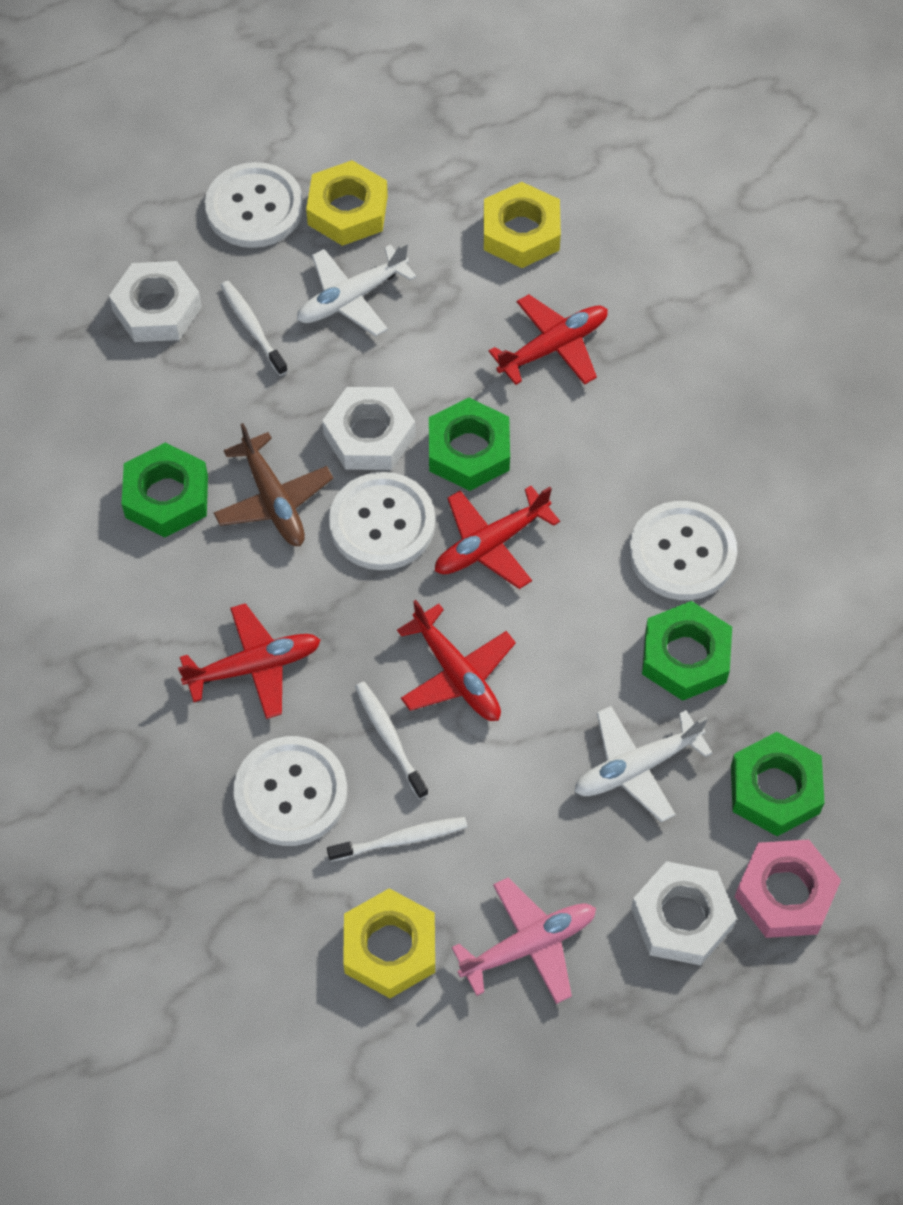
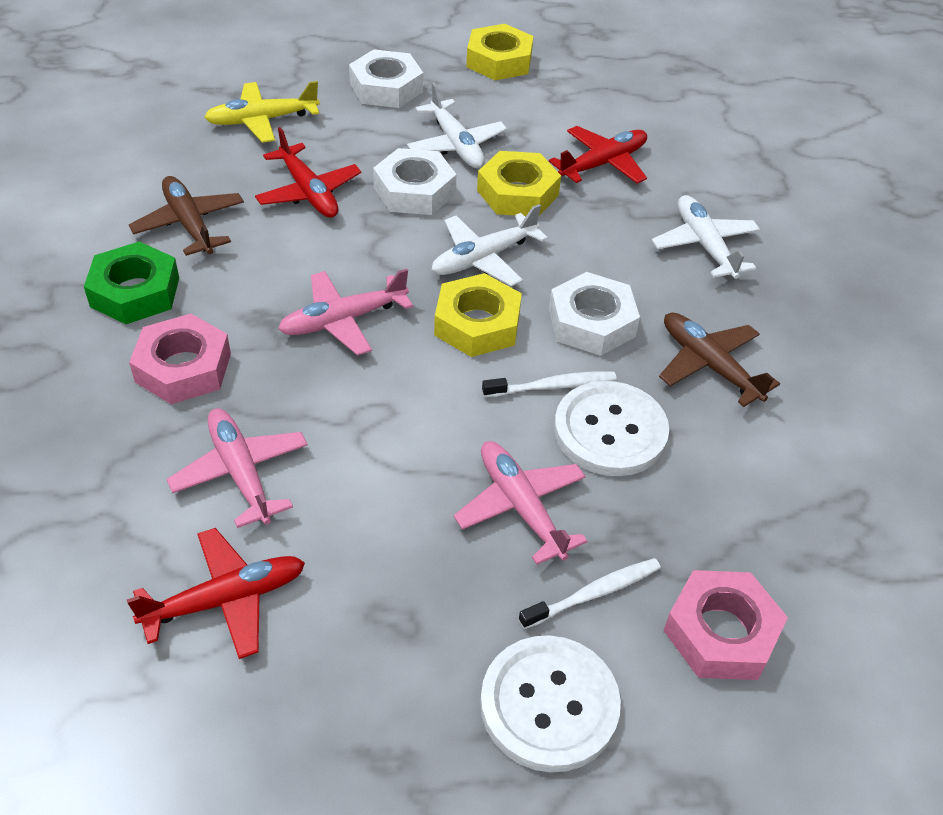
brown plane: 1 -> 2
green nut: 4 -> 1
pink nut: 1 -> 2
pink plane: 1 -> 3
red plane: 4 -> 3
white button: 4 -> 2
white plane: 2 -> 3
white toothbrush: 3 -> 2
yellow plane: 0 -> 1

